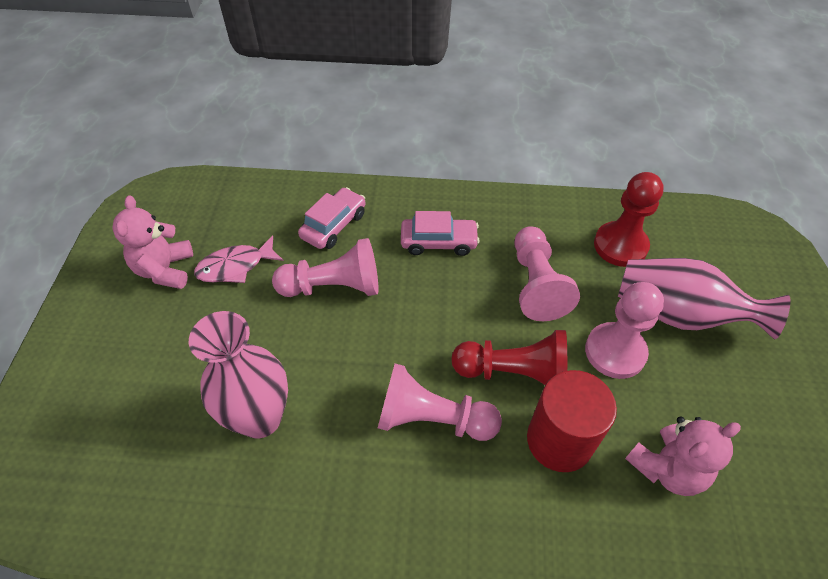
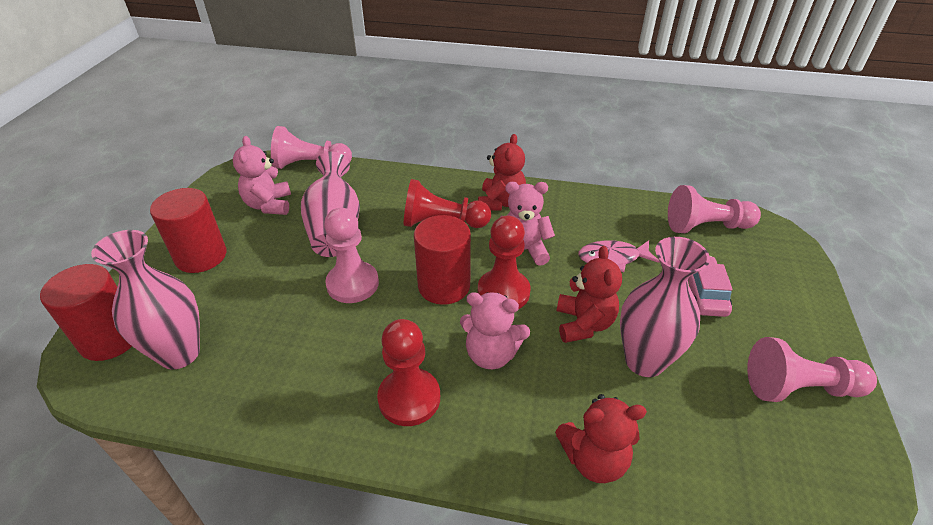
pink car: 2 -> 1
pink teddy bear: 2 -> 3
pink vase: 2 -> 3
red cylinder: 1 -> 3
red pawn: 2 -> 3
red teddy bear: 0 -> 3

